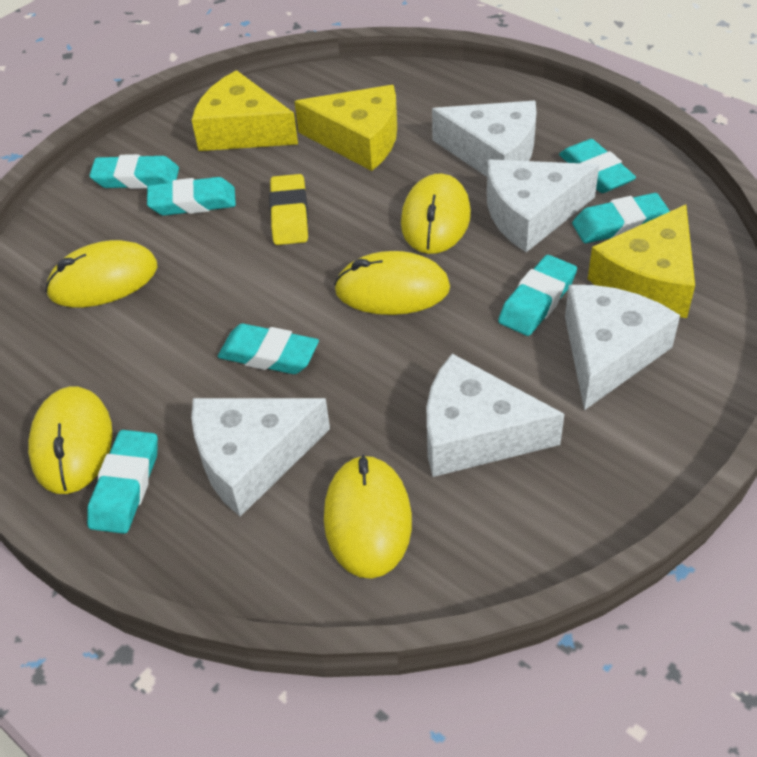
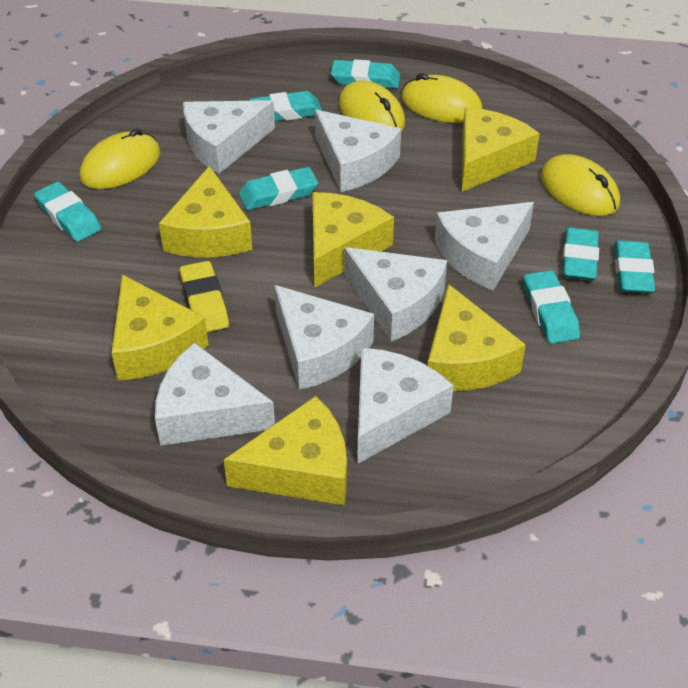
white cheese: 5 -> 7
yellow cheese: 3 -> 6
yellow mouse: 5 -> 4

